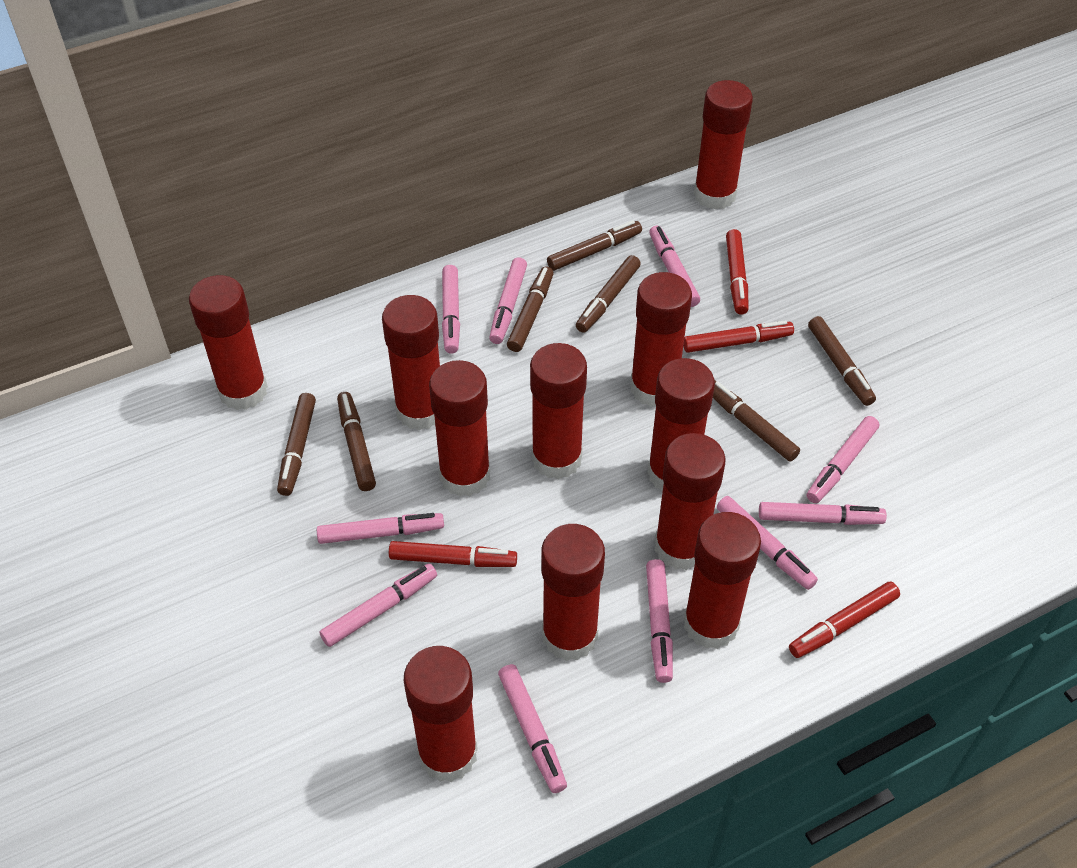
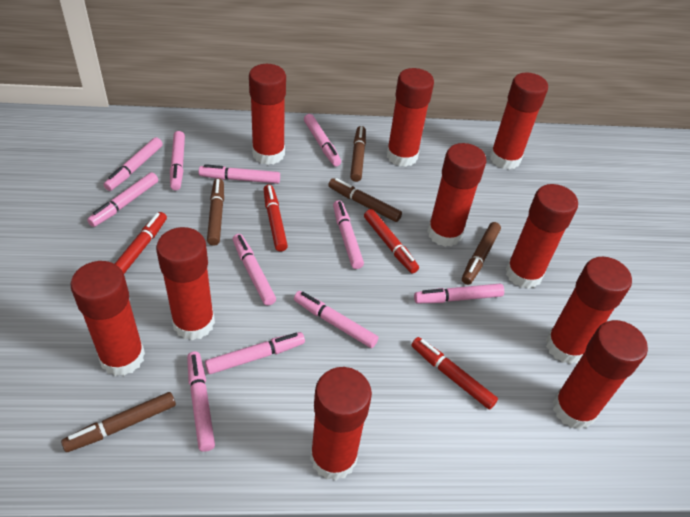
brown marker: 7 -> 5
pink marker: 10 -> 11
red glue stick: 11 -> 10

